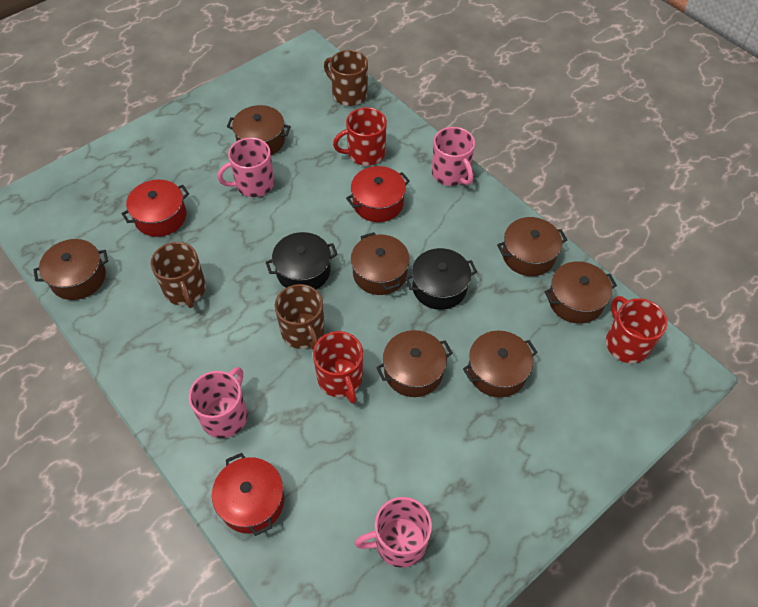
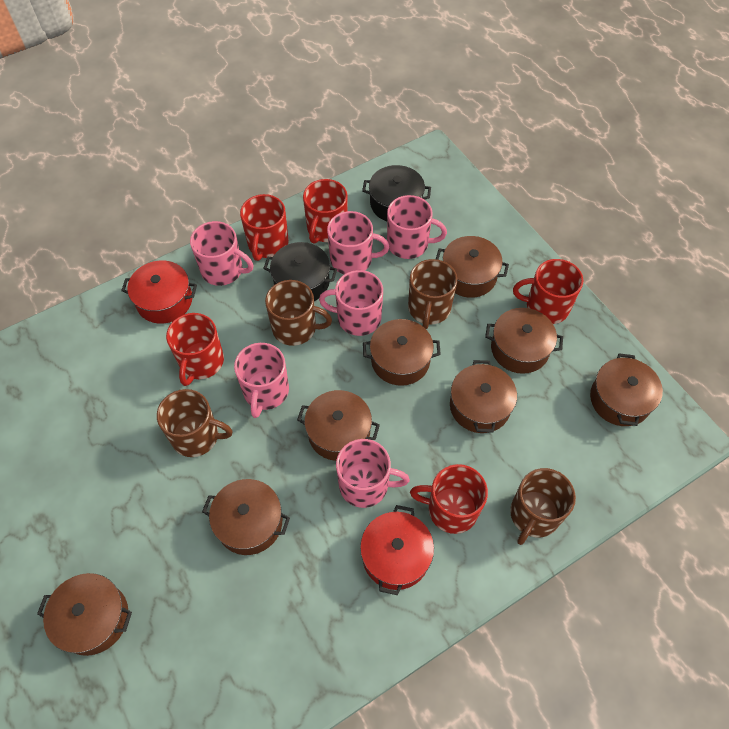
brown mug: 3 -> 4
brown pot: 7 -> 8
pink mug: 4 -> 6
red mug: 3 -> 5
red pot: 3 -> 2

